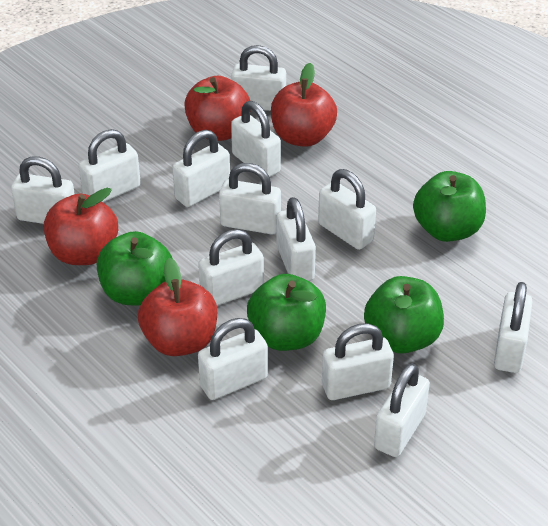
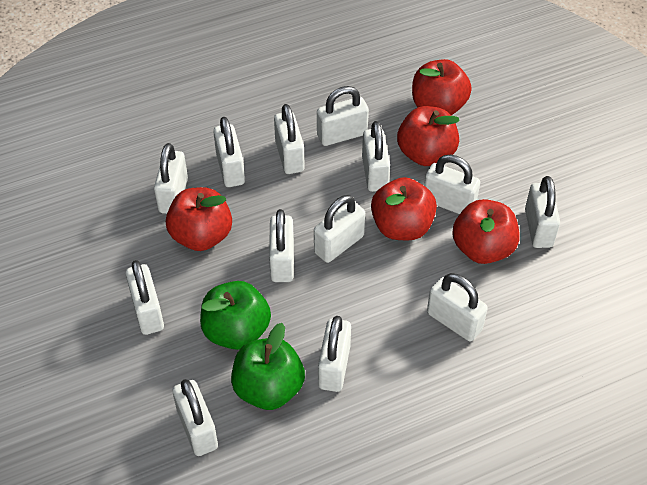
green apple: 4 -> 2
red apple: 4 -> 5

